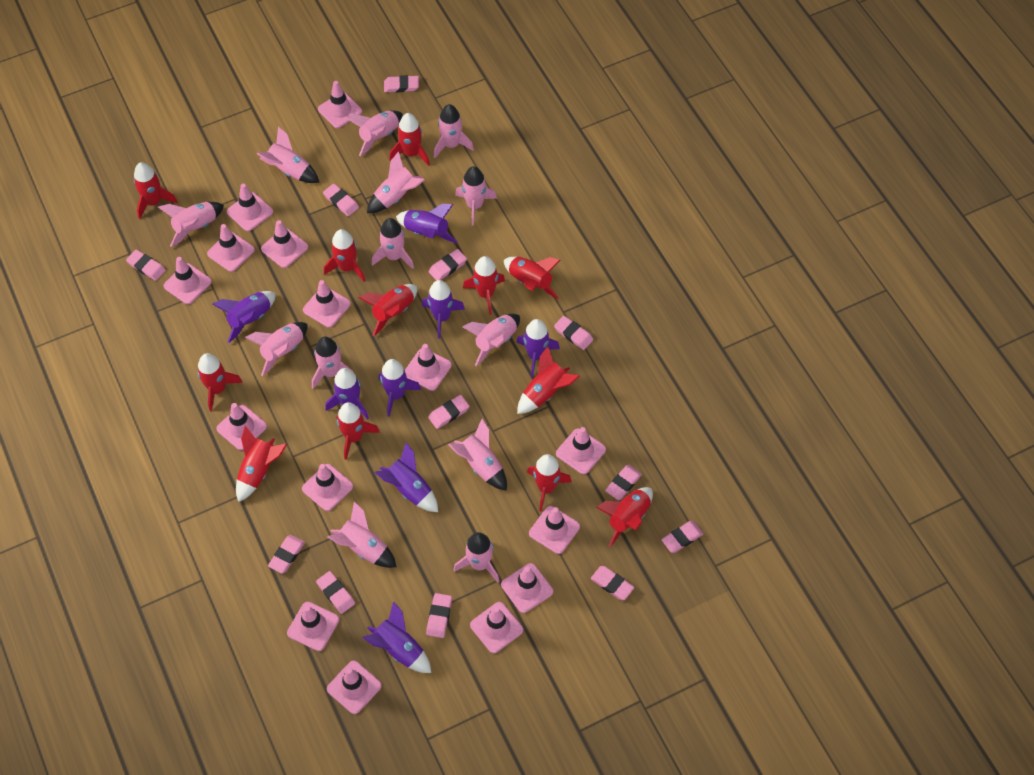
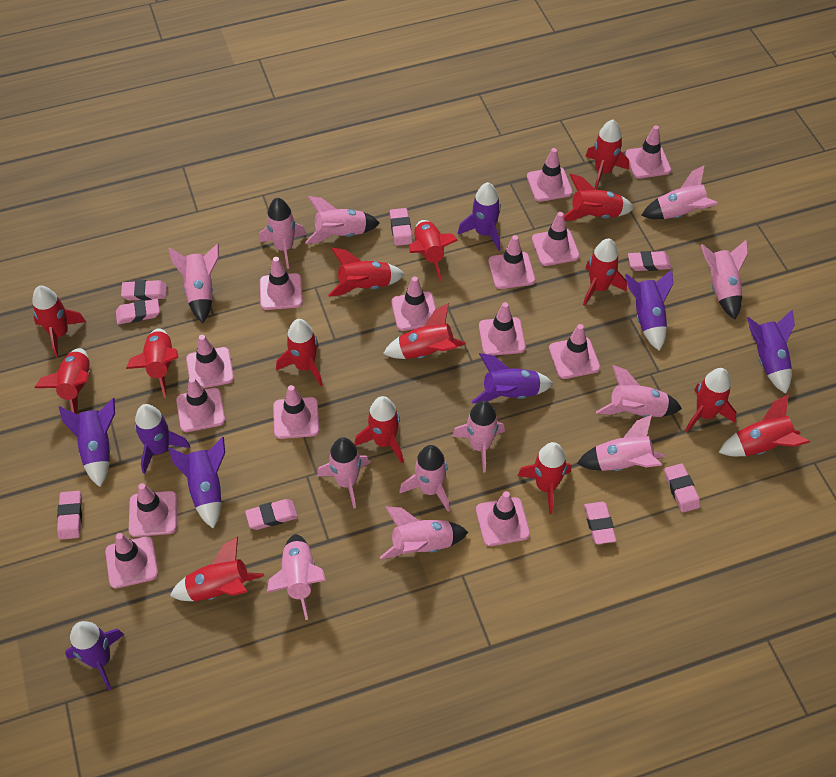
pink eraser: 12 -> 8
pink rocket: 13 -> 12
pink traffic cone: 15 -> 14
red rocket: 12 -> 15

